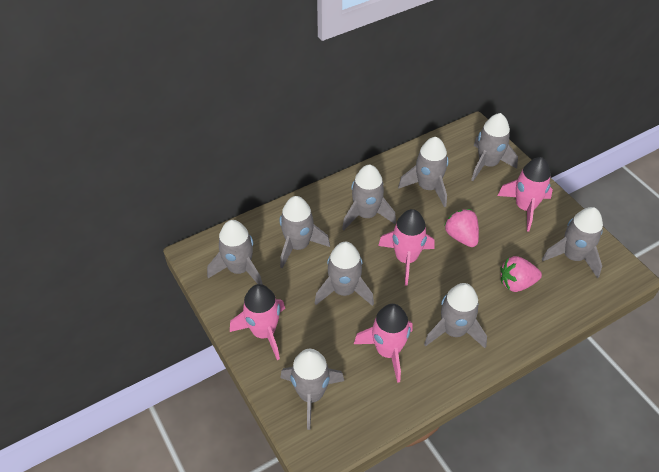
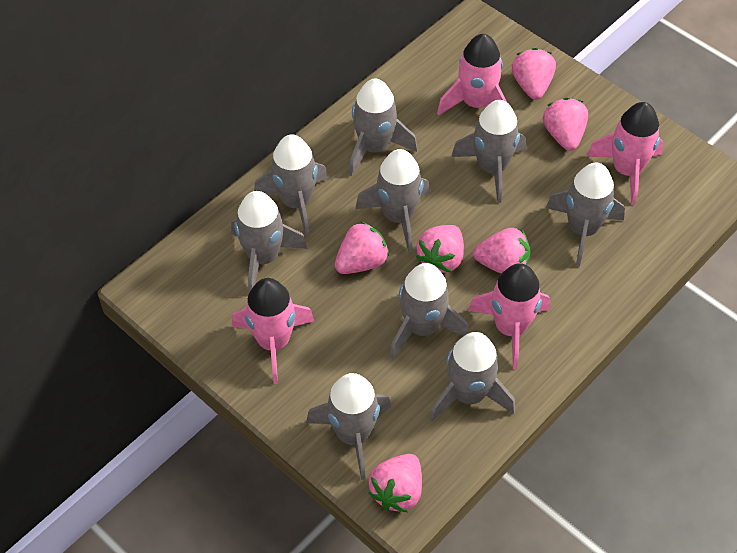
pink strawberry: 2 -> 6

